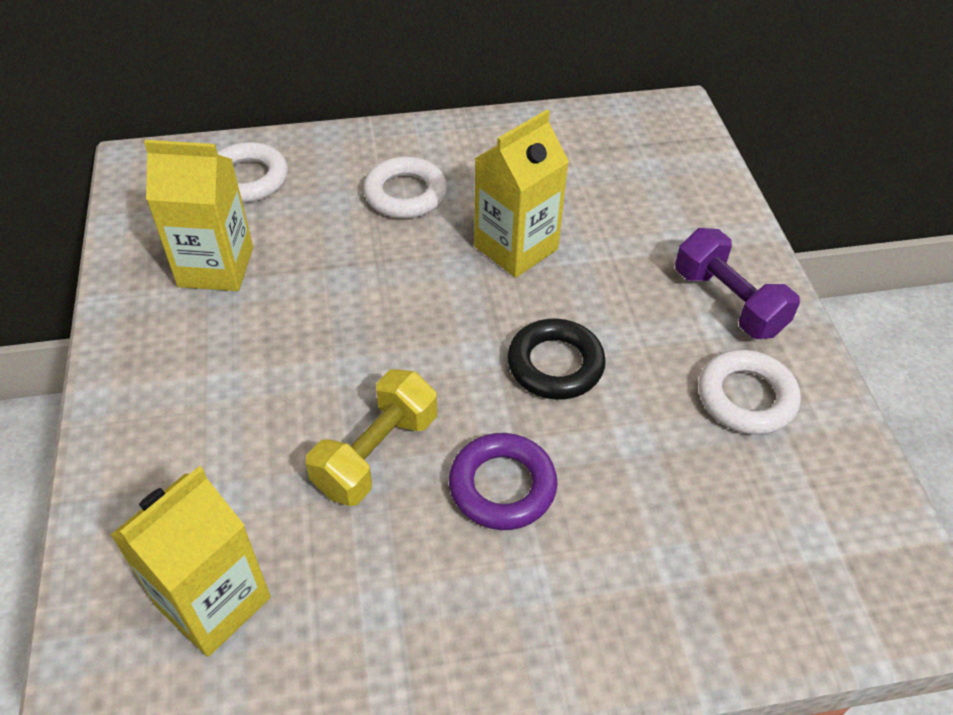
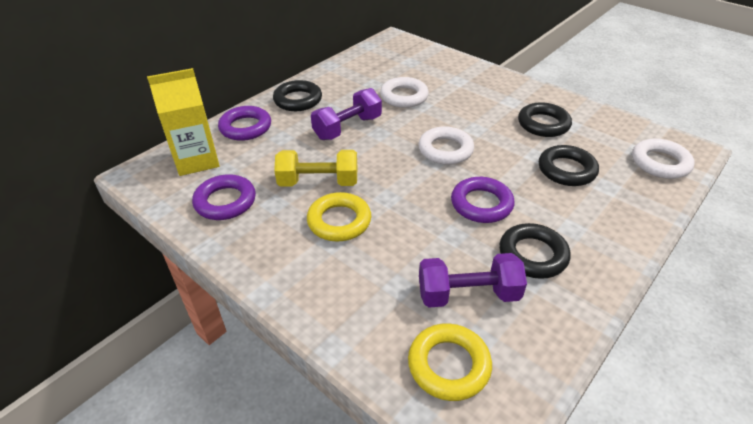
black ring: 1 -> 4
purple dumbbell: 1 -> 2
purple ring: 1 -> 3
yellow carton: 3 -> 1
yellow ring: 0 -> 2

